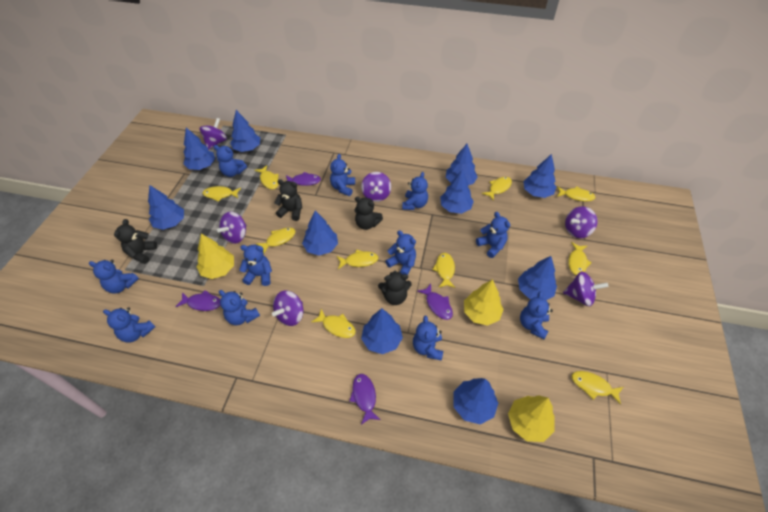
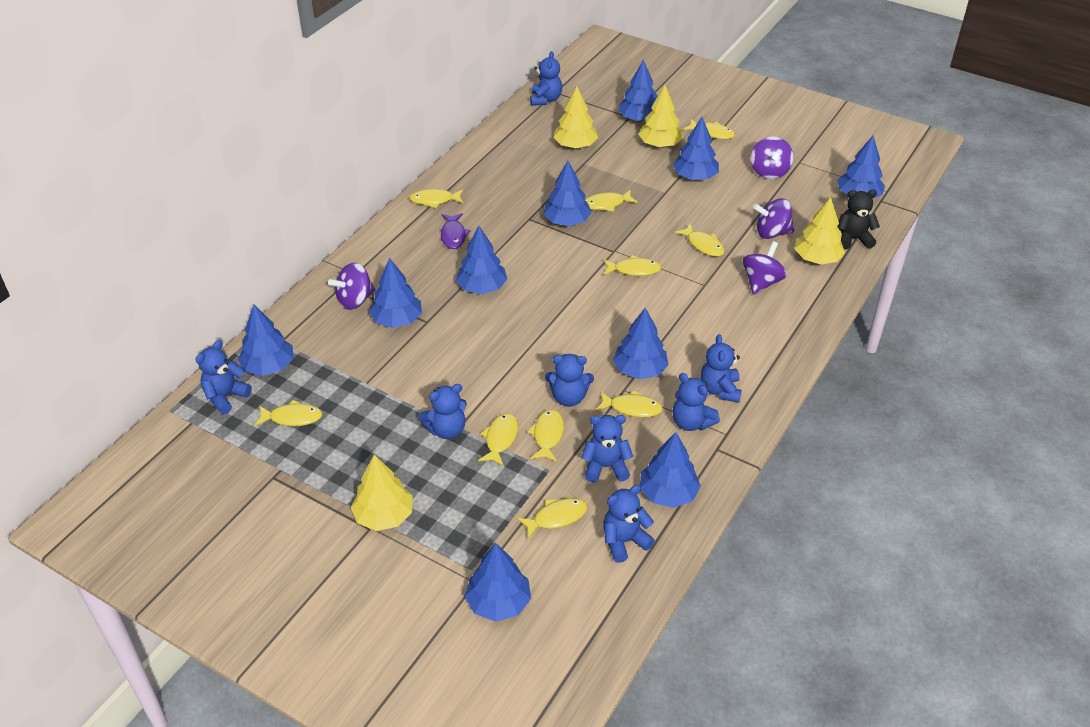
black teddy bear: 4 -> 1
blue teddy bear: 11 -> 8
purple fish: 4 -> 1
purple spinning top: 6 -> 4
yellow tree: 3 -> 4

